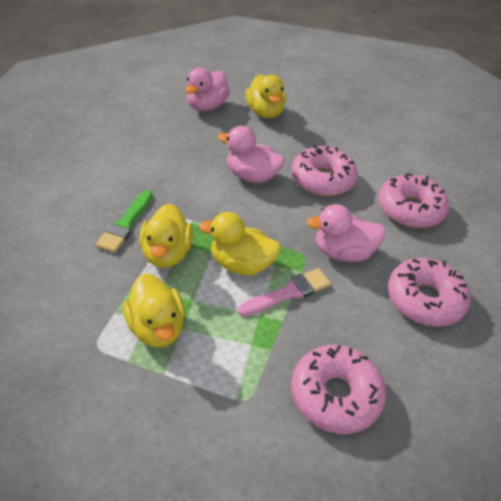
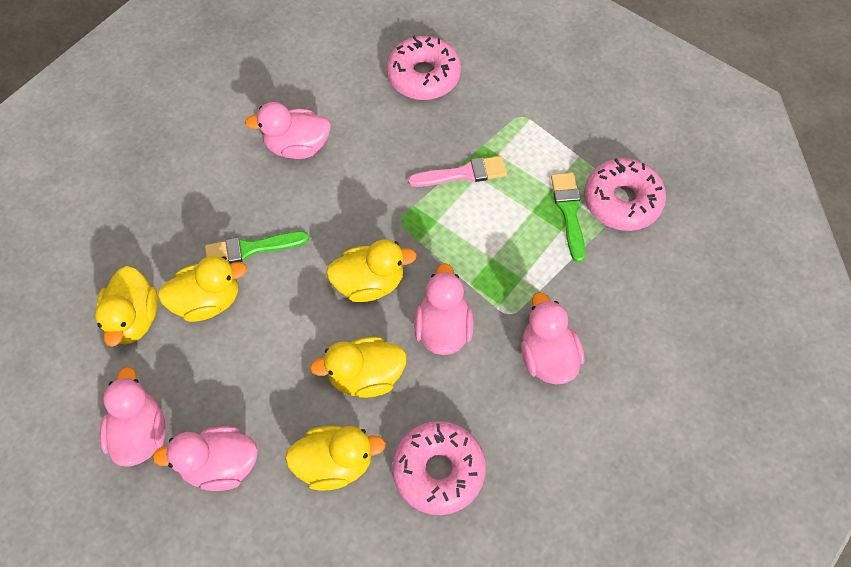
green brush: 1 -> 2
pink donut: 4 -> 3
pink duck: 3 -> 5
yellow duck: 4 -> 5

